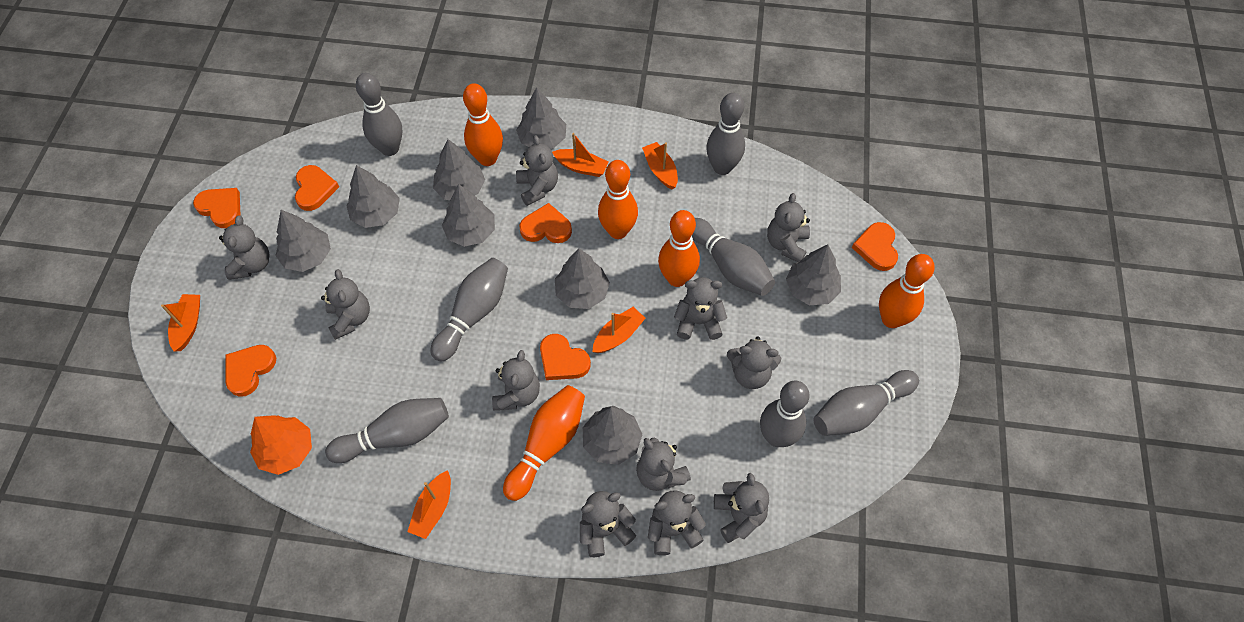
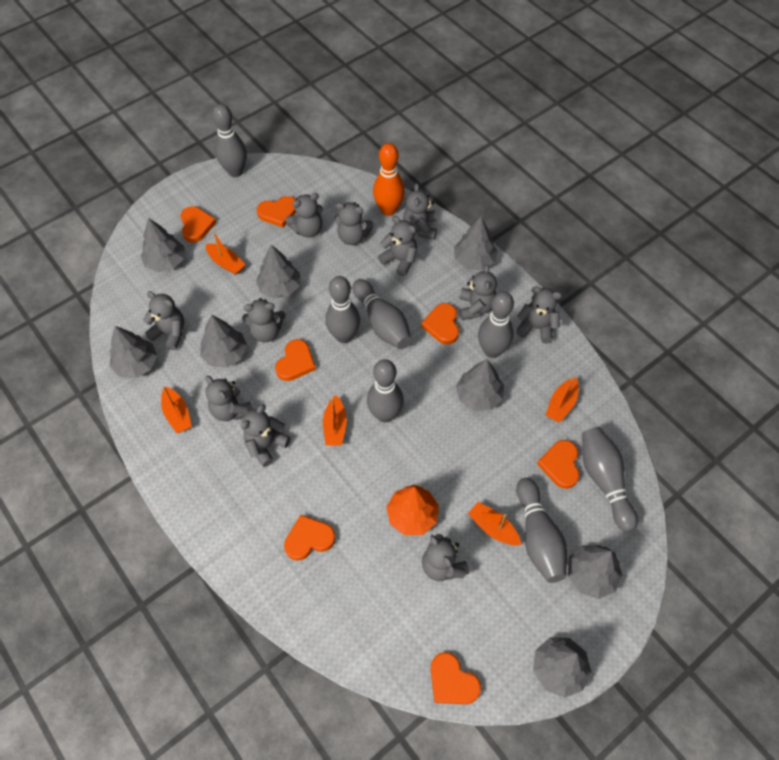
orange bowling pin: 5 -> 1
orange heart: 6 -> 7

